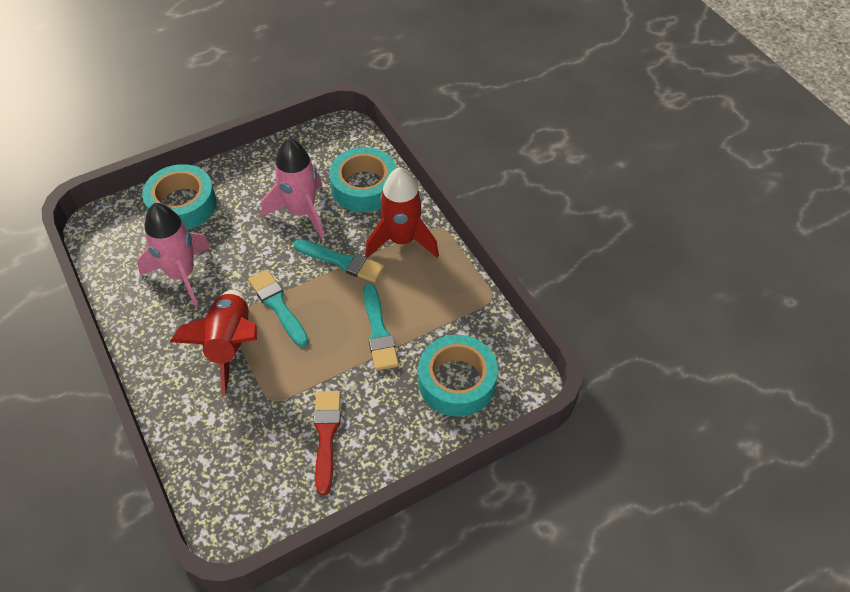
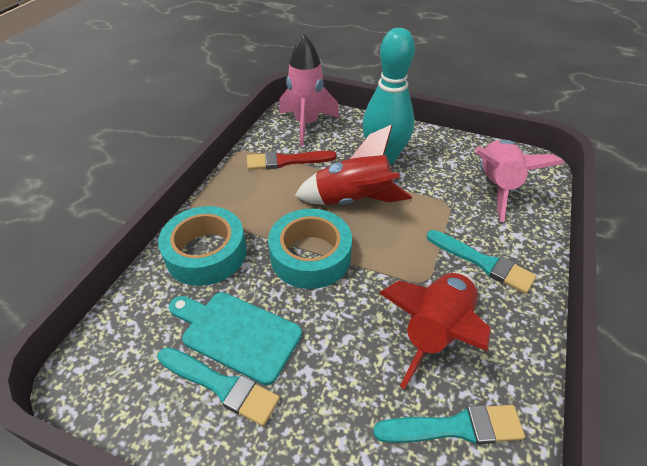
turquoise bowling pin: 0 -> 1
turquoise cutting board: 0 -> 1
turquoise tape: 3 -> 2

